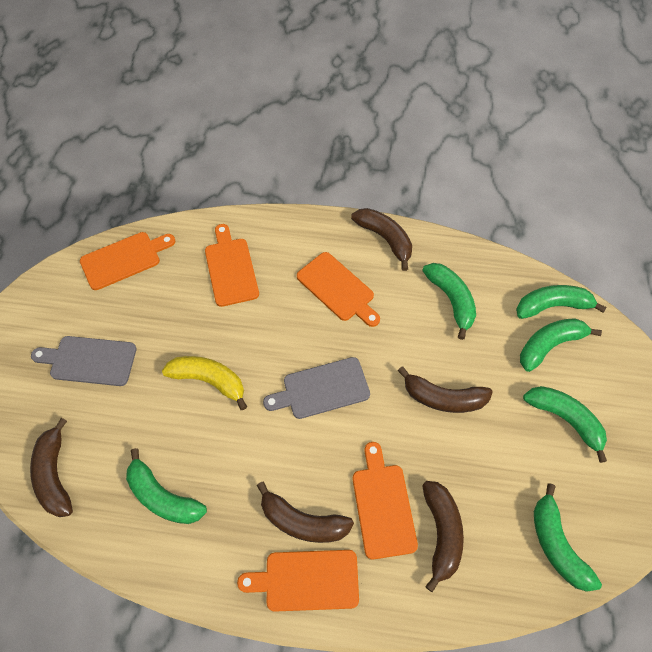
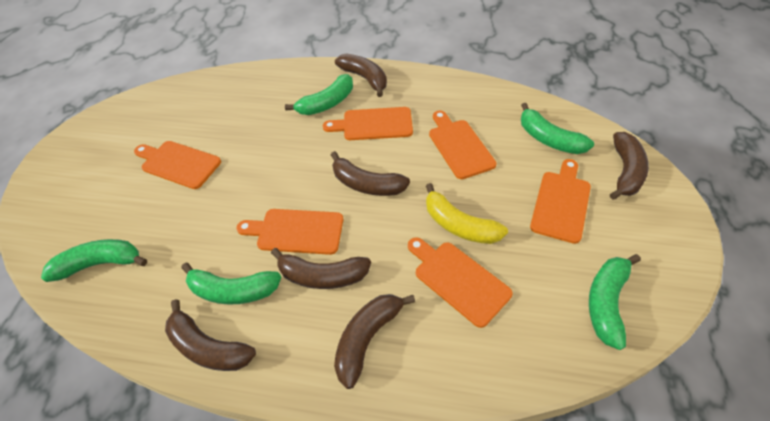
brown banana: 5 -> 6
green banana: 6 -> 5
grey cutting board: 2 -> 0
orange cutting board: 5 -> 6

